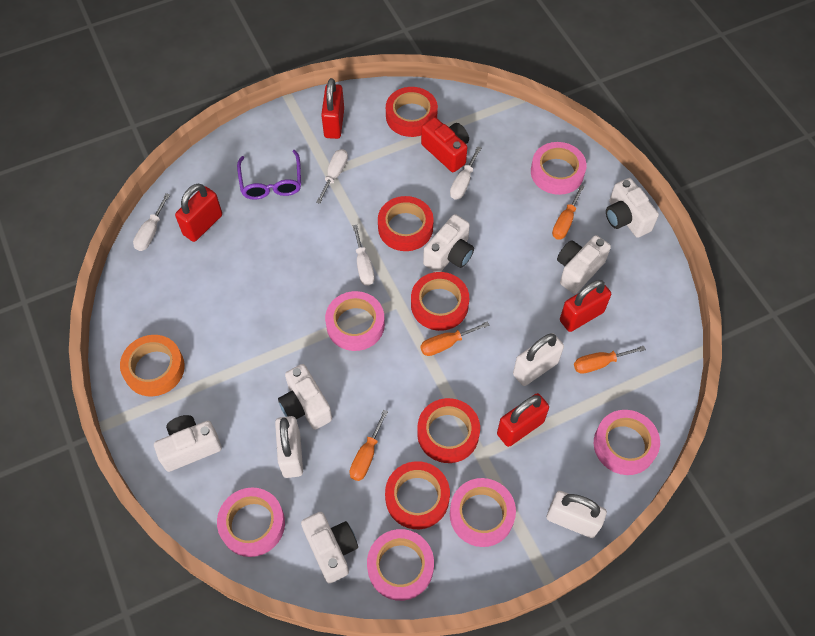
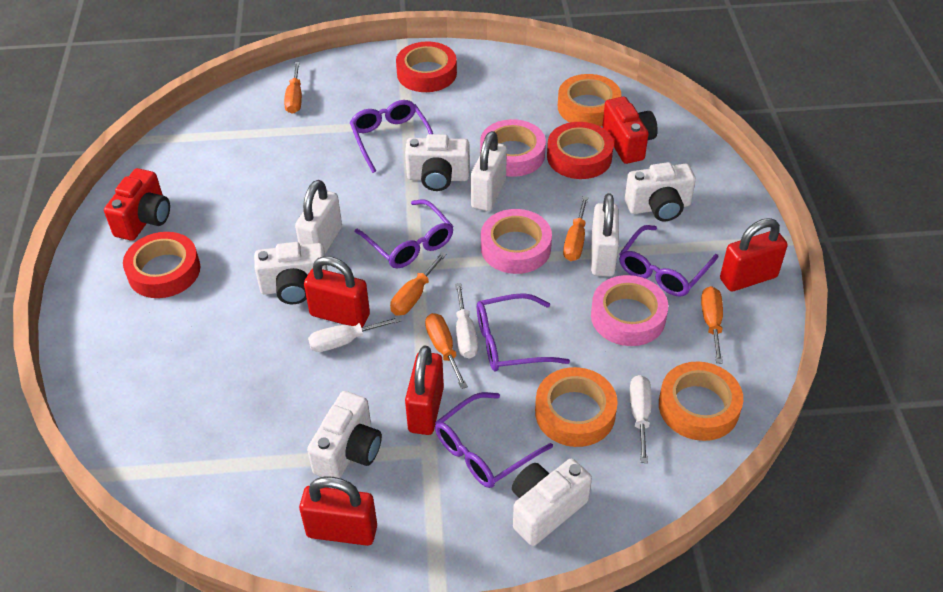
orange screwdriver: 4 -> 5
orange tape: 1 -> 3
pink tape: 6 -> 3
purple glasses: 1 -> 5
red camera: 1 -> 2
red tape: 5 -> 3
white camera: 6 -> 5
white screwdriver: 4 -> 3

